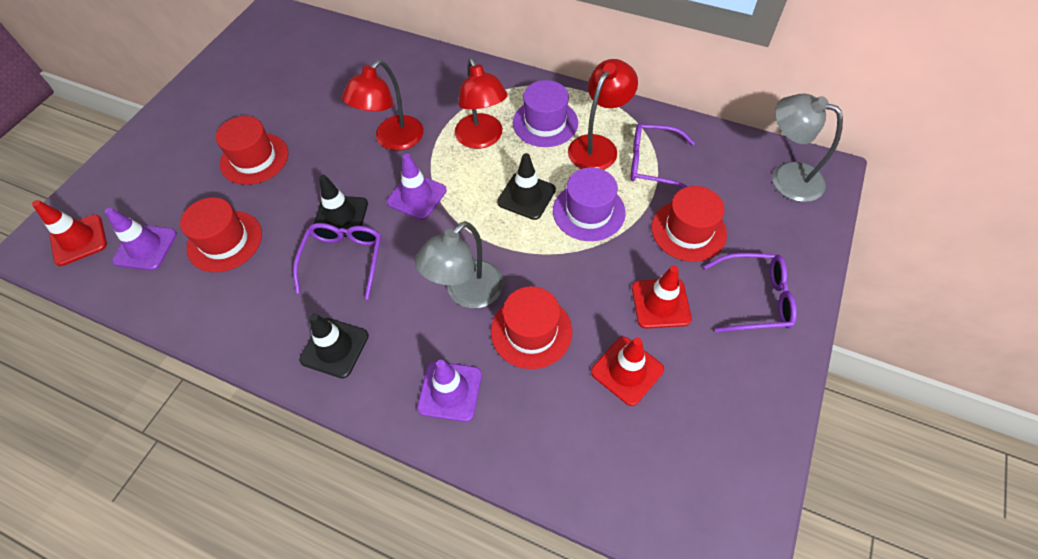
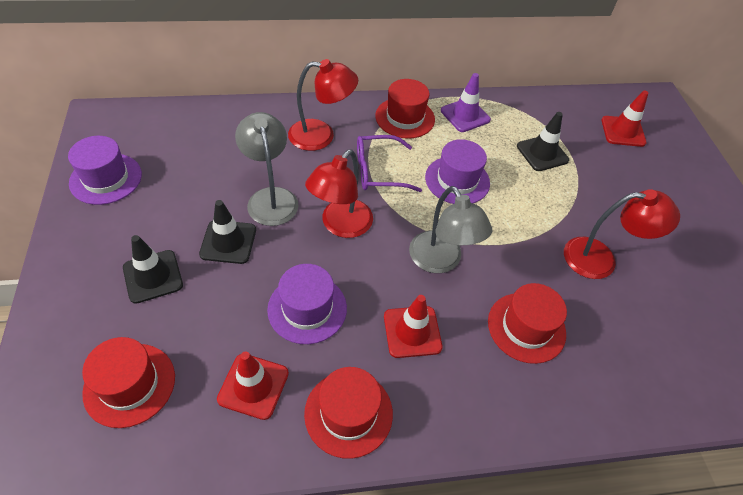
purple glasses: 3 -> 1
purple hat: 2 -> 3
purple traffic cone: 3 -> 1

